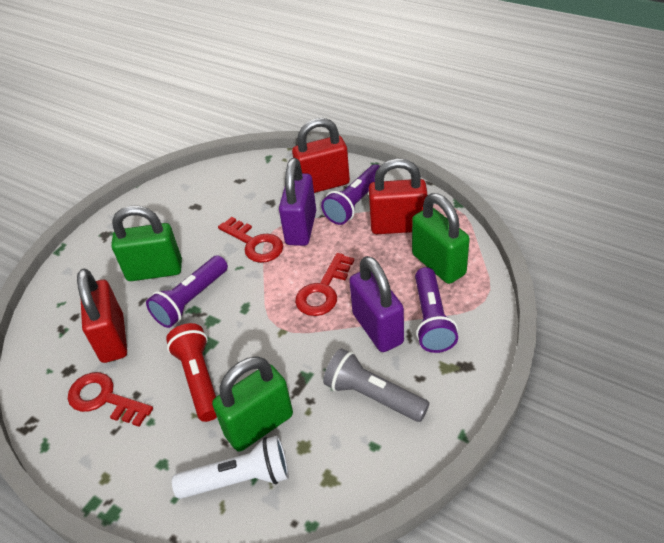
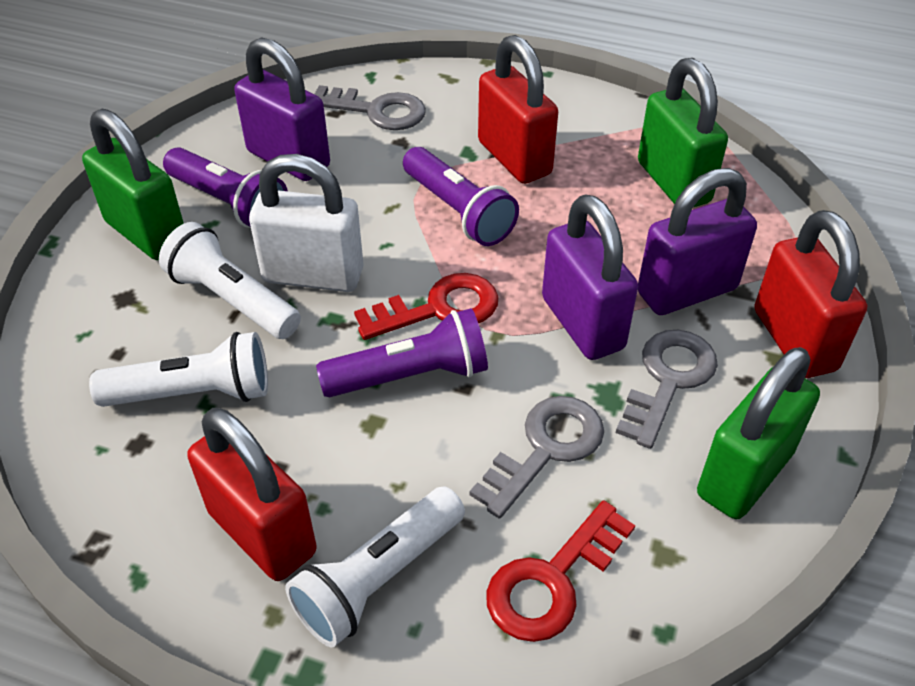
grey flashlight: 1 -> 0
grey key: 0 -> 3
purple padlock: 2 -> 3
red flashlight: 1 -> 0
red key: 3 -> 2
white flashlight: 1 -> 3
white padlock: 0 -> 1

